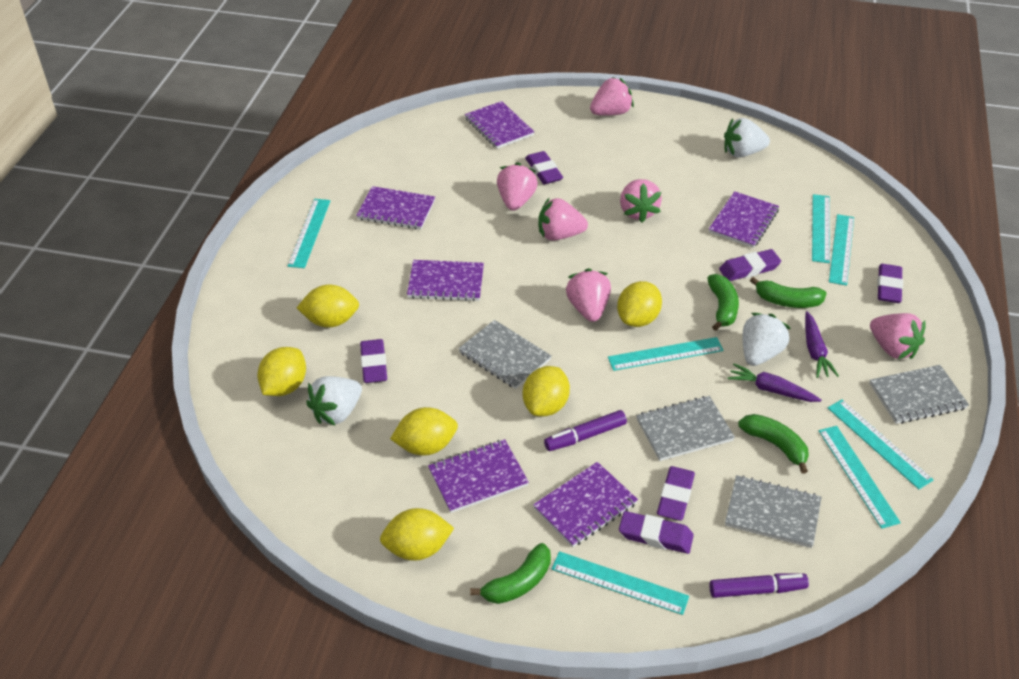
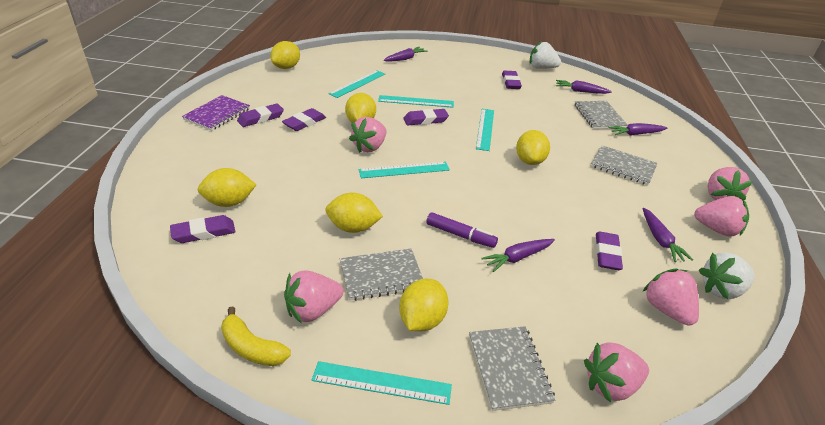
green banana: 4 -> 0
purple carrot: 2 -> 5
purple marker: 2 -> 1
purple notebook: 6 -> 1
turquoise ruler: 7 -> 5
white strawberry: 3 -> 2
yellow banana: 0 -> 1

